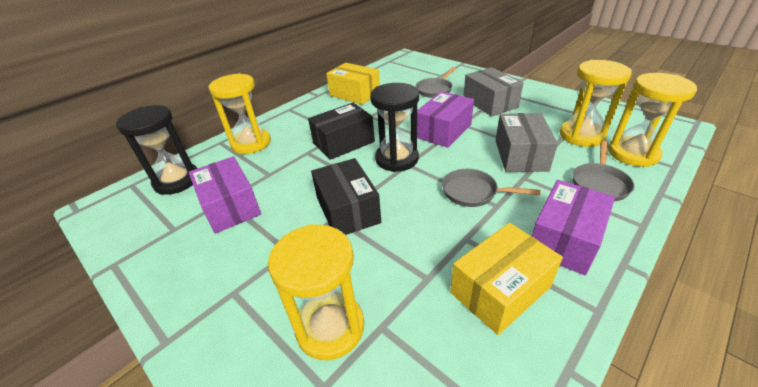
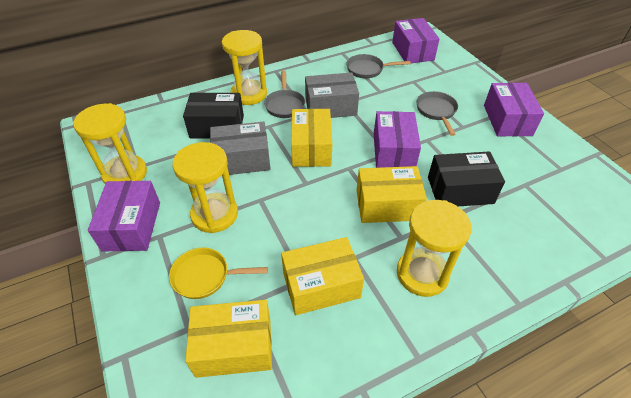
black hourglass: 2 -> 0
purple box: 3 -> 4
yellow box: 2 -> 4
yellow pan: 0 -> 1

